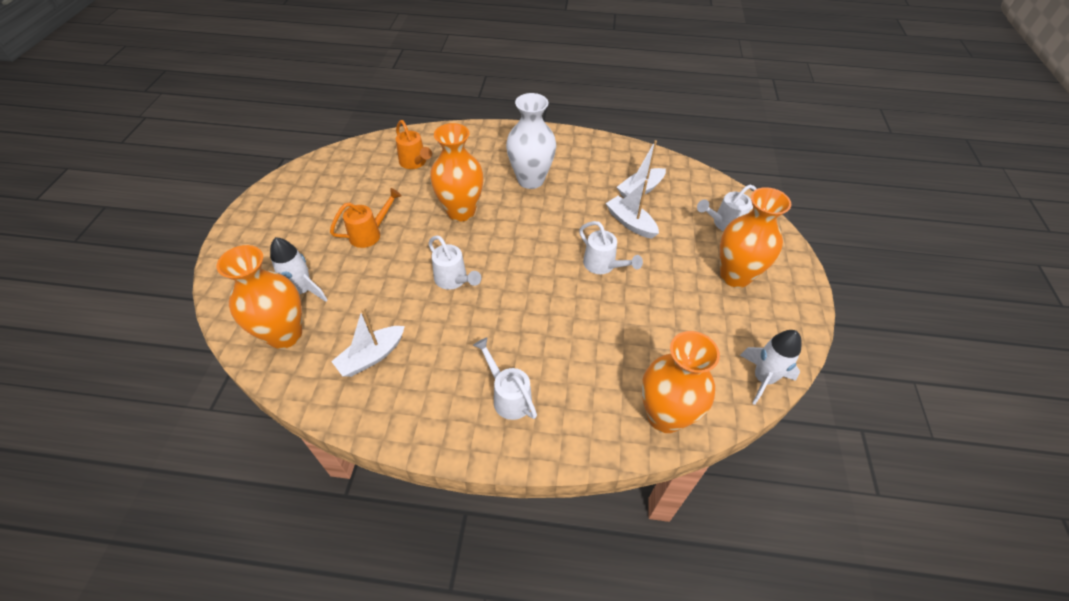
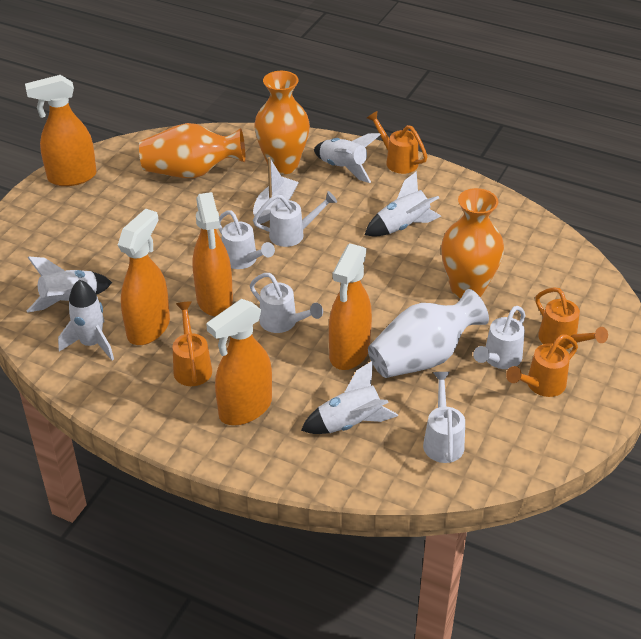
orange spray bottle: 0 -> 5
orange vase: 4 -> 3
orange watering can: 2 -> 4
white boat: 3 -> 1
white rocket: 2 -> 5
white watering can: 4 -> 5

